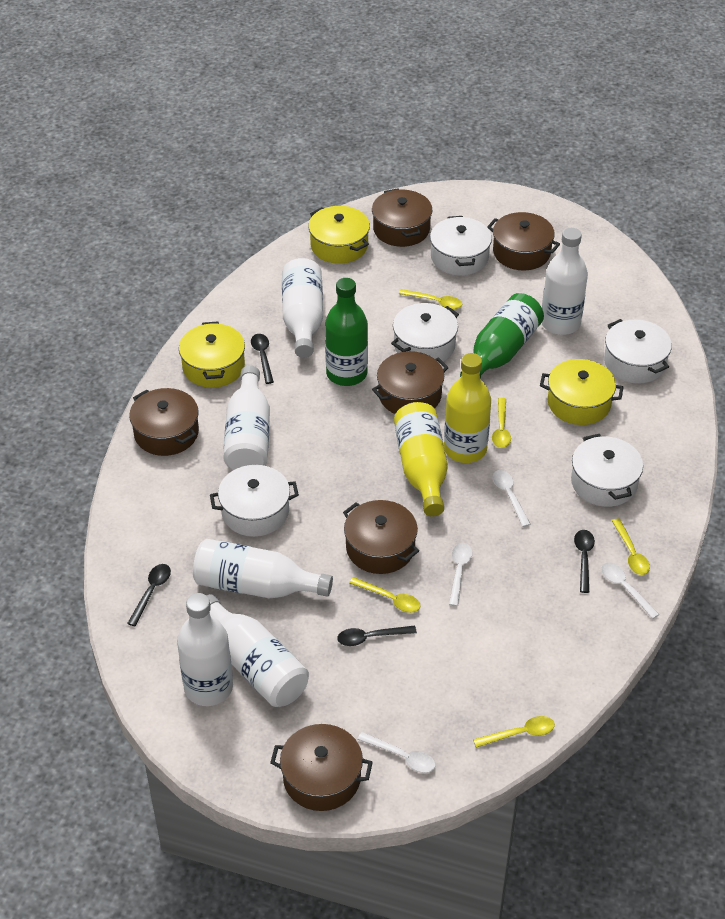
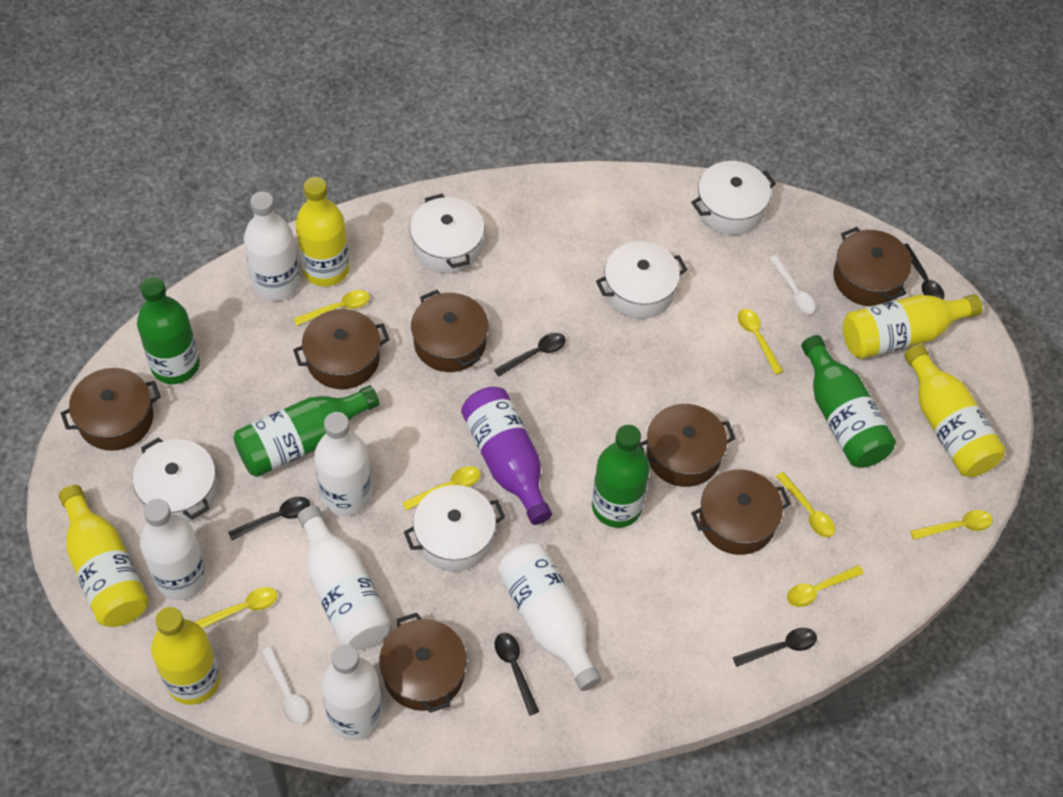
black spoon: 4 -> 5
brown pot: 6 -> 7
green bottle: 2 -> 4
purple bottle: 0 -> 1
white spoon: 4 -> 2
yellow bottle: 2 -> 5
yellow pot: 3 -> 0
yellow spoon: 5 -> 7

